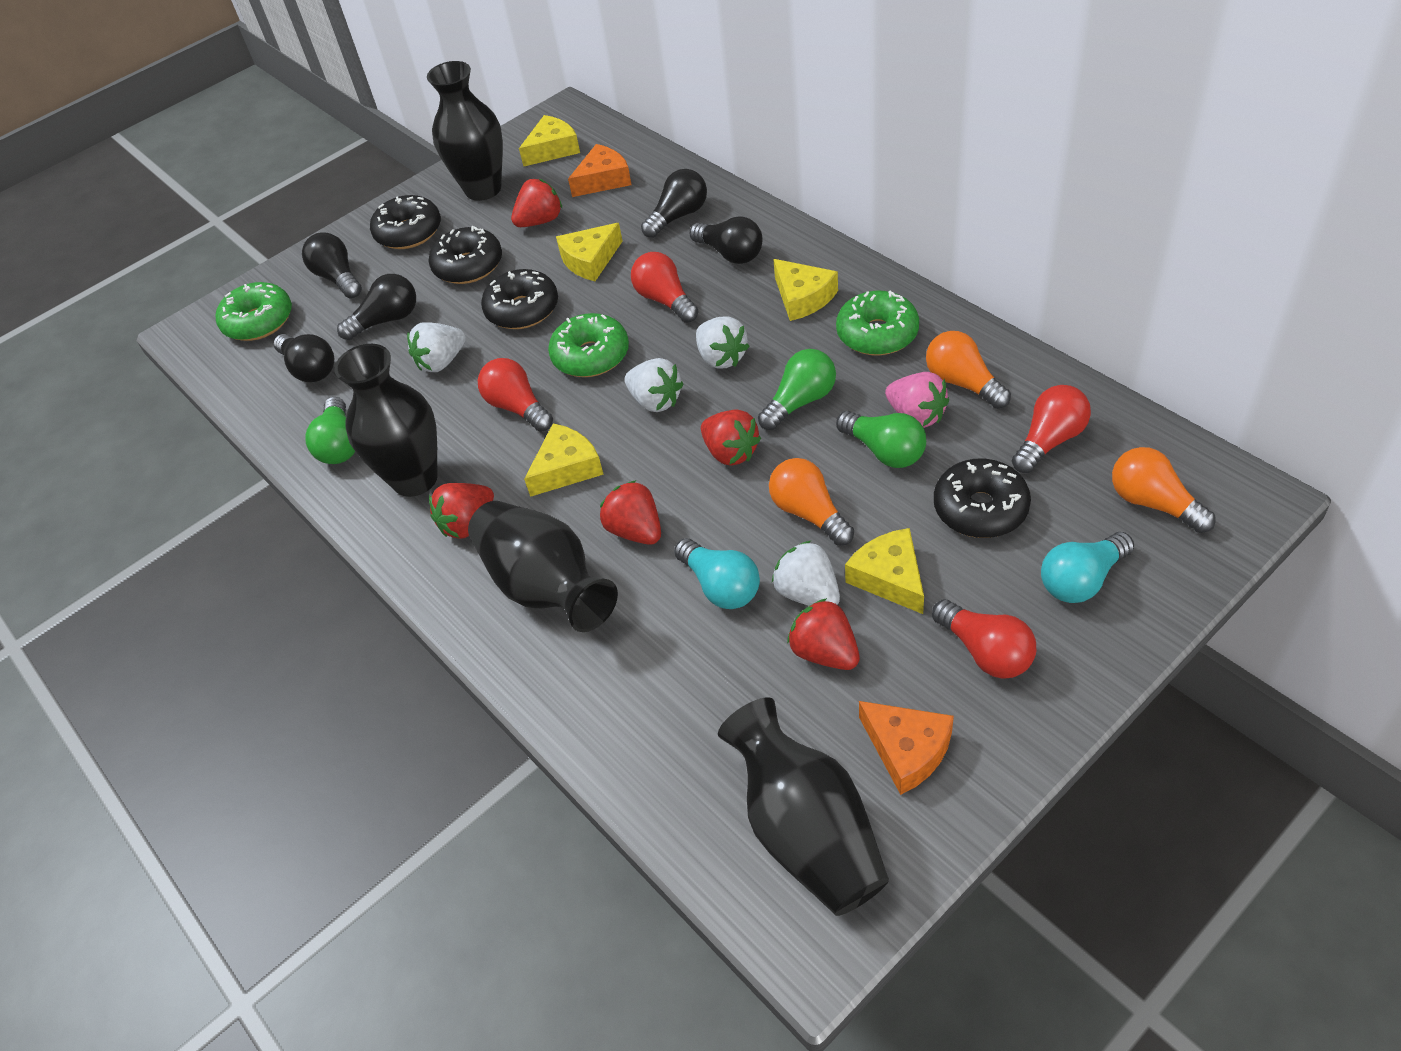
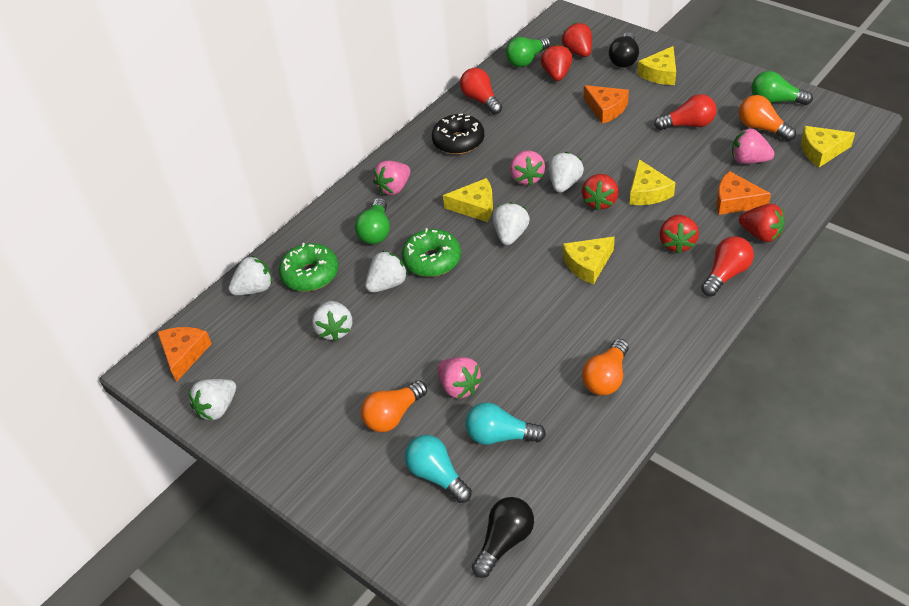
black donut: 4 -> 1
black light bulb: 5 -> 2
black vase: 4 -> 0
green donut: 3 -> 2
orange cheese: 2 -> 3
pink strawberry: 1 -> 4
red light bulb: 4 -> 3
white strawberry: 4 -> 6

